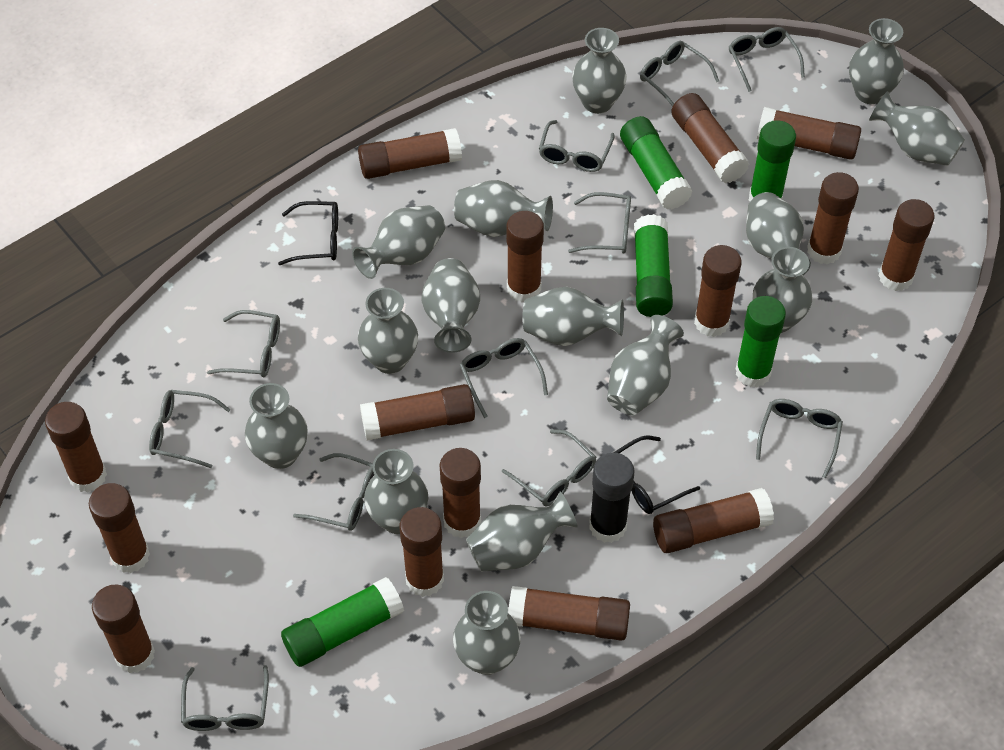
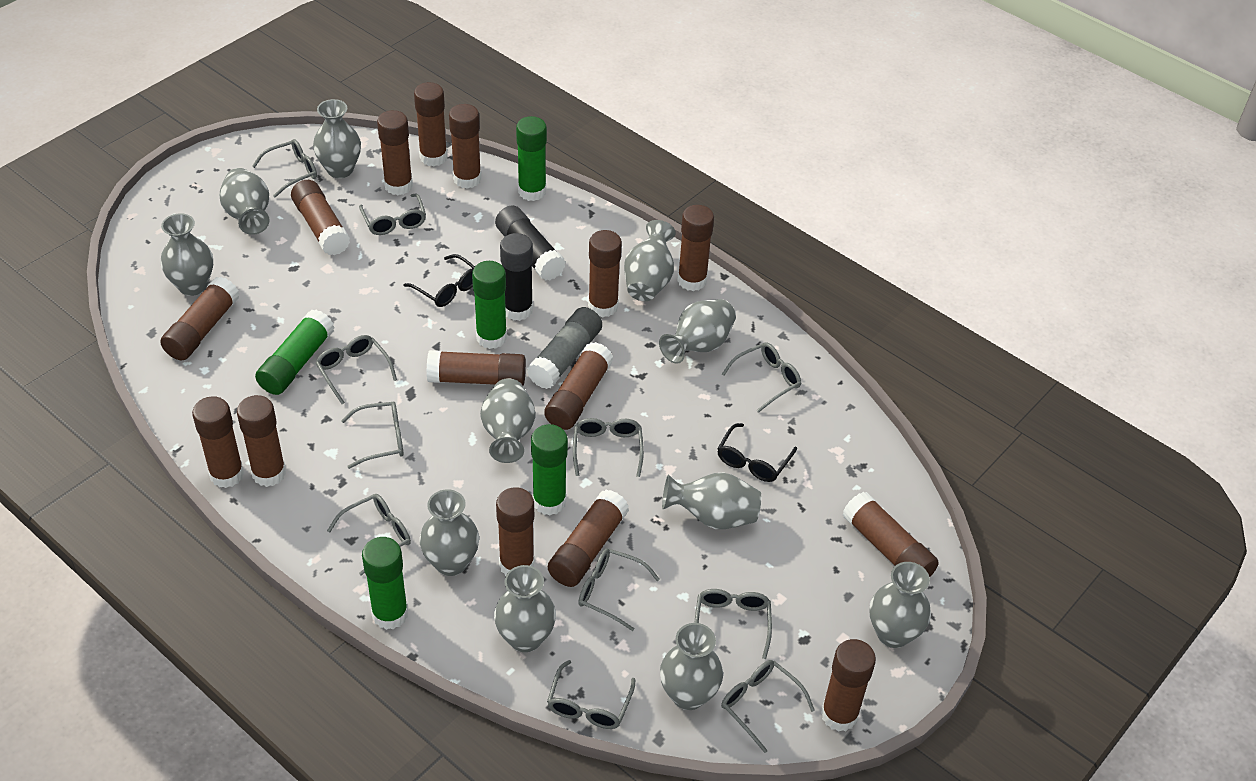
black glue stick: 1 -> 2
grey glue stick: 0 -> 1
grey vase: 15 -> 11

